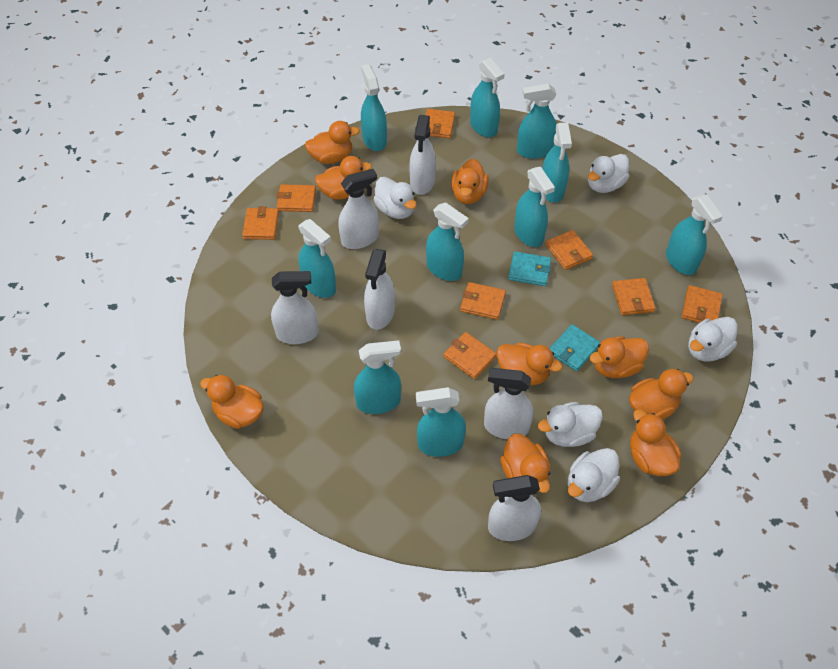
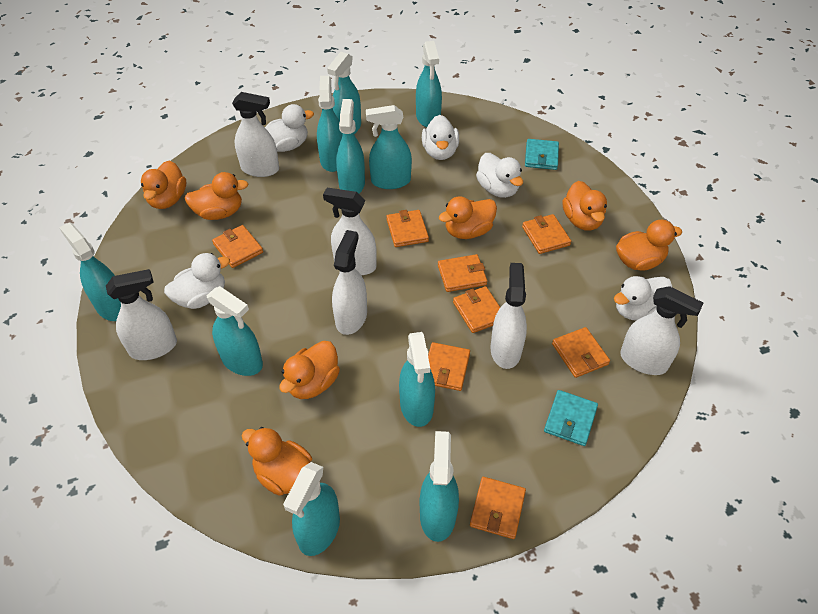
orange duck: 9 -> 7

